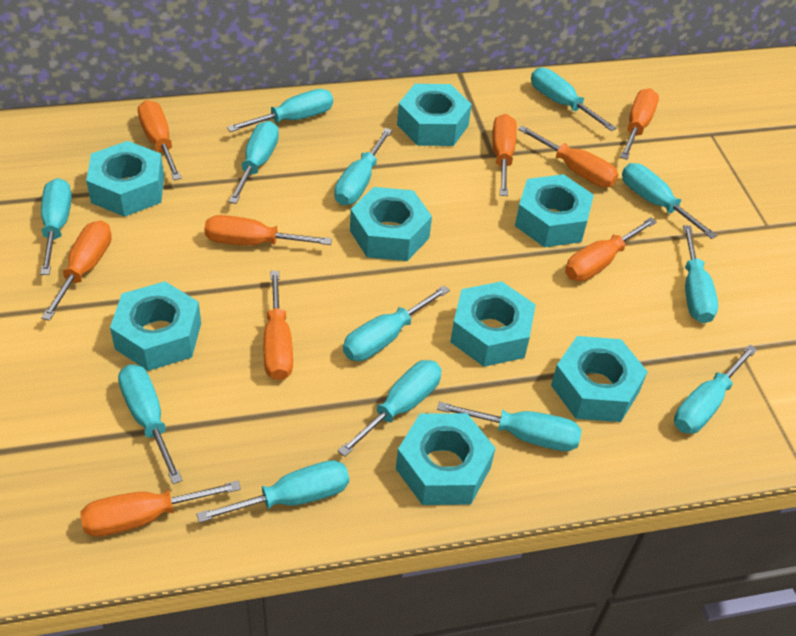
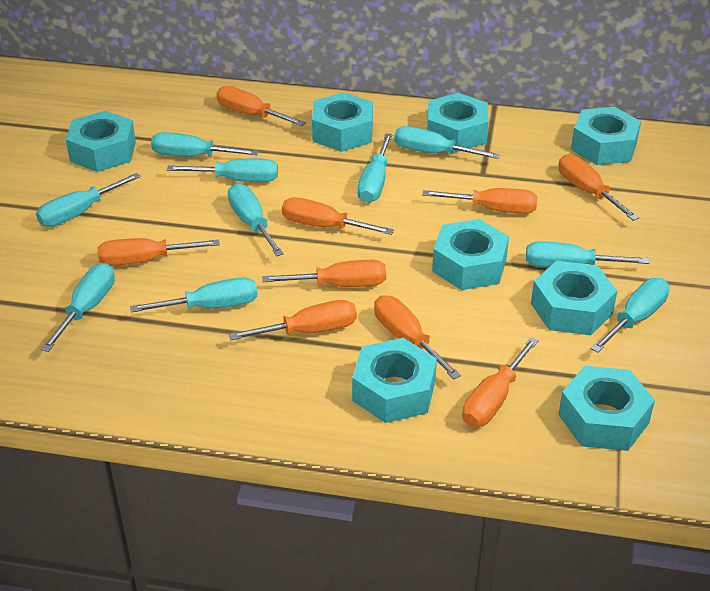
turquoise screwdriver: 13 -> 10

